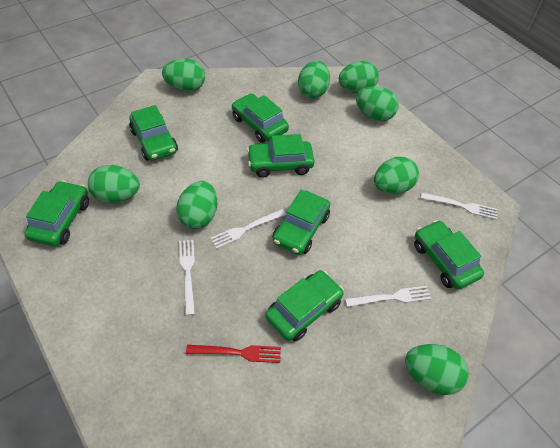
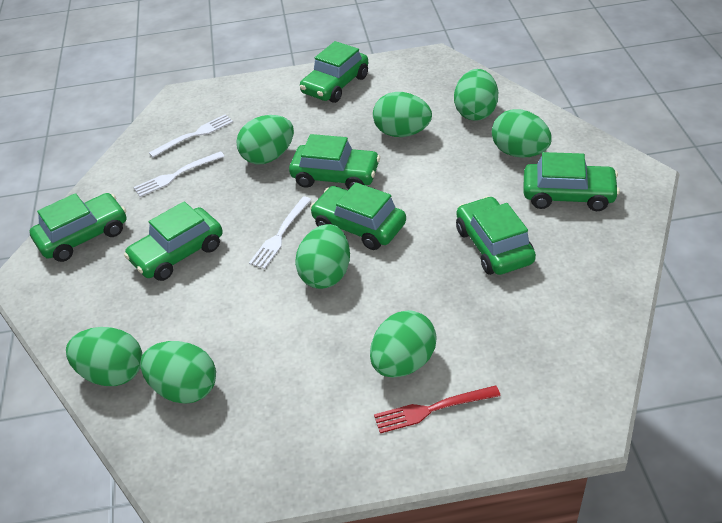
white fork: 4 -> 3

